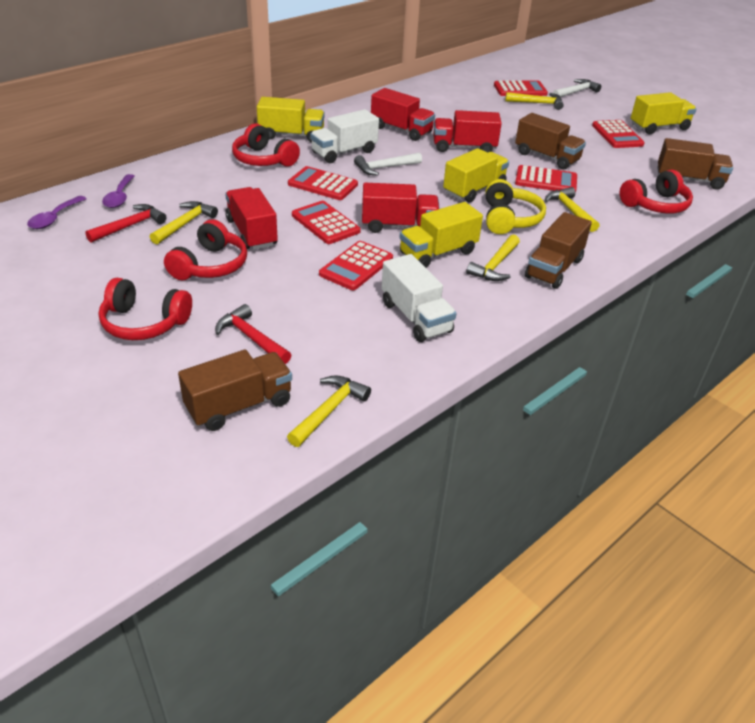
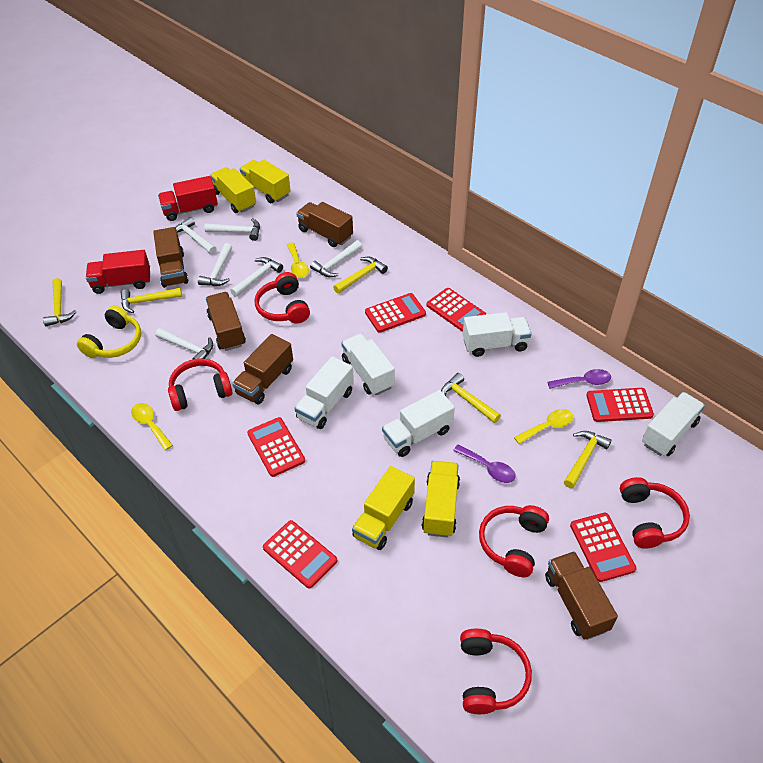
brown truck: 4 -> 5
red hammer: 2 -> 0
red headphones: 4 -> 5
red truck: 4 -> 2
white hammer: 2 -> 6
white truck: 2 -> 5
yellow spoon: 0 -> 3

